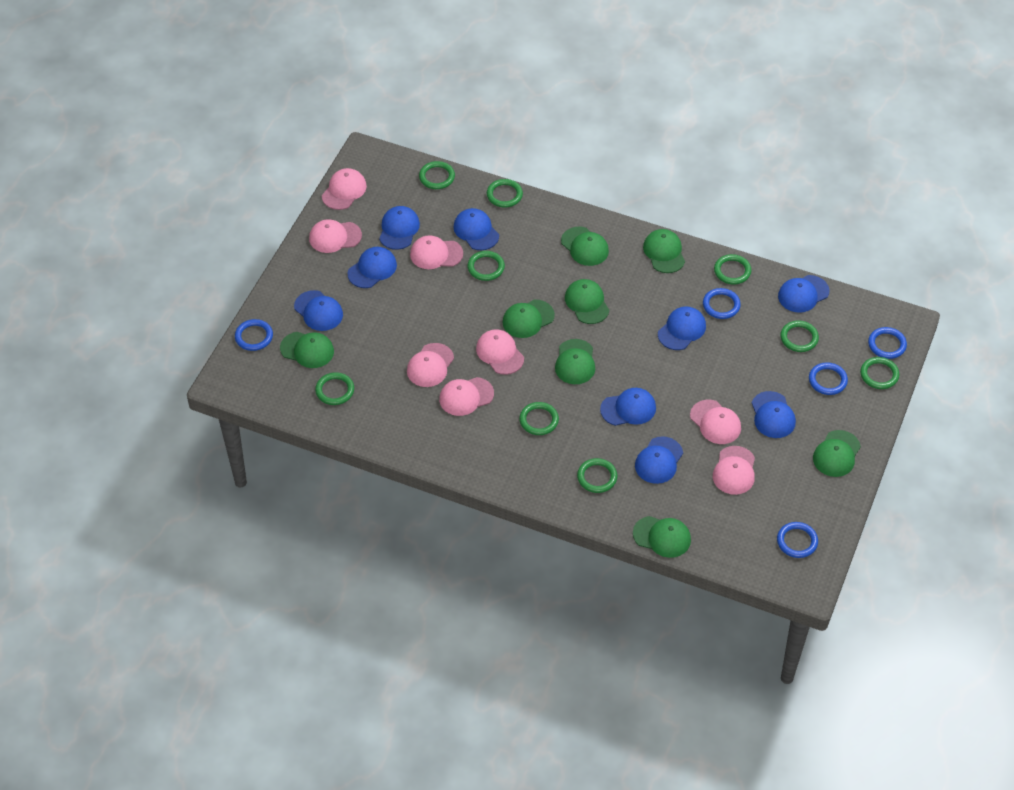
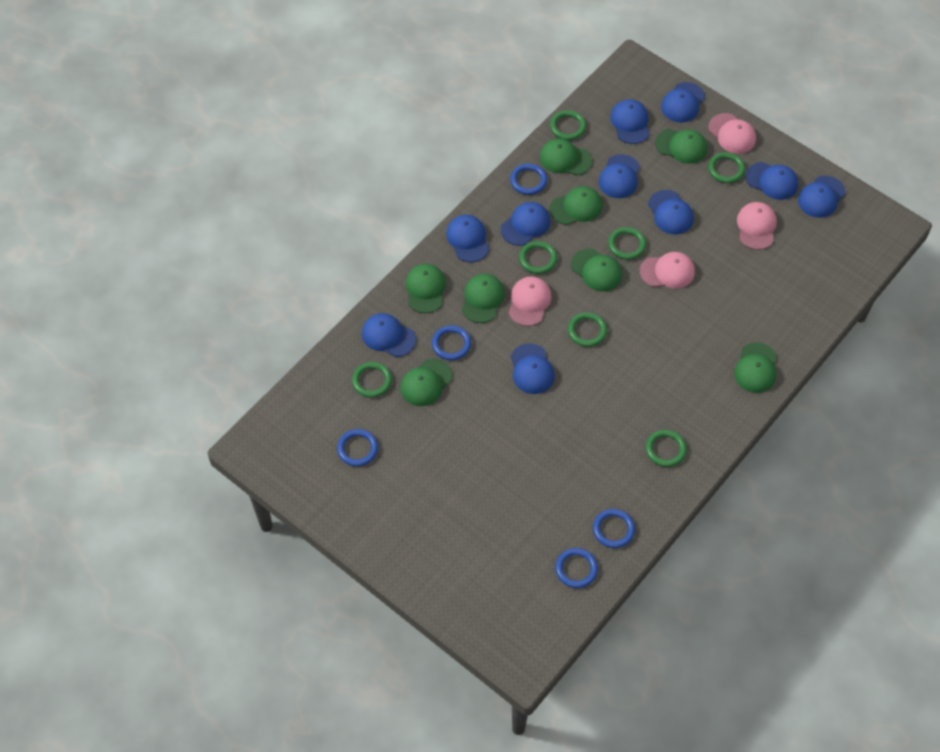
blue cap: 9 -> 10
green ring: 9 -> 7
pink cap: 8 -> 4

